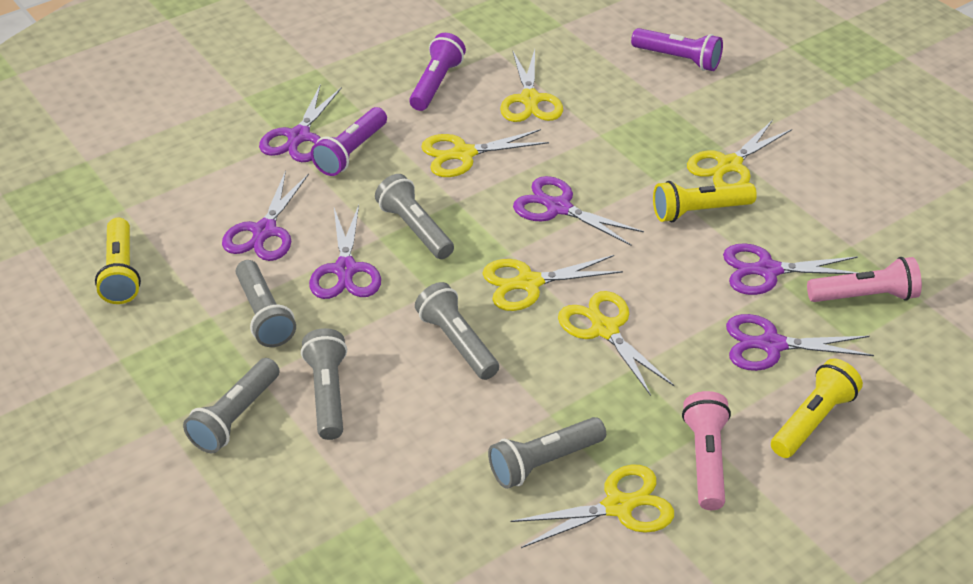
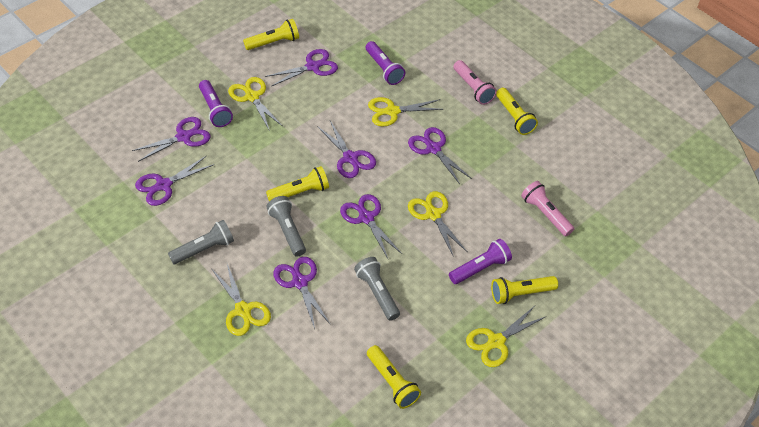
grey flashlight: 6 -> 3
purple scissors: 6 -> 7
yellow flashlight: 3 -> 5
yellow scissors: 6 -> 5

